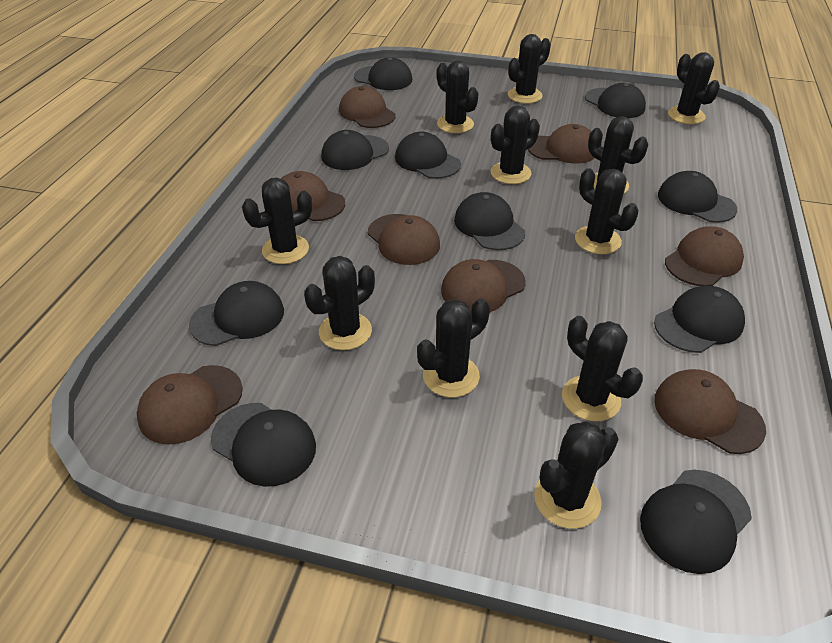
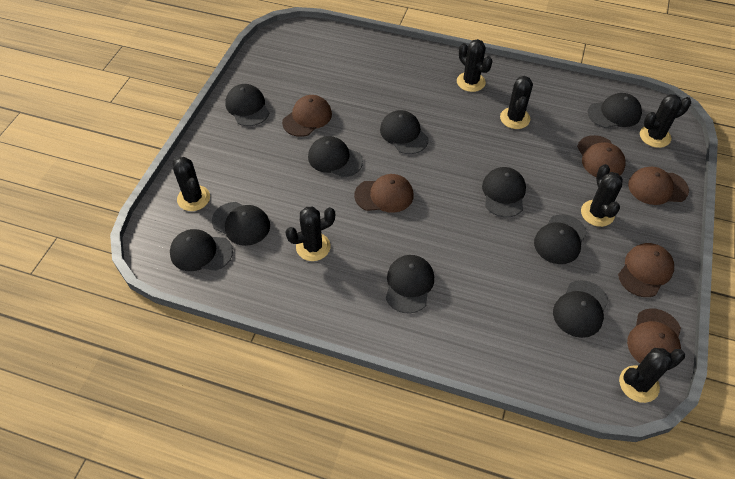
black cactus: 11 -> 7
brown cap: 8 -> 6

